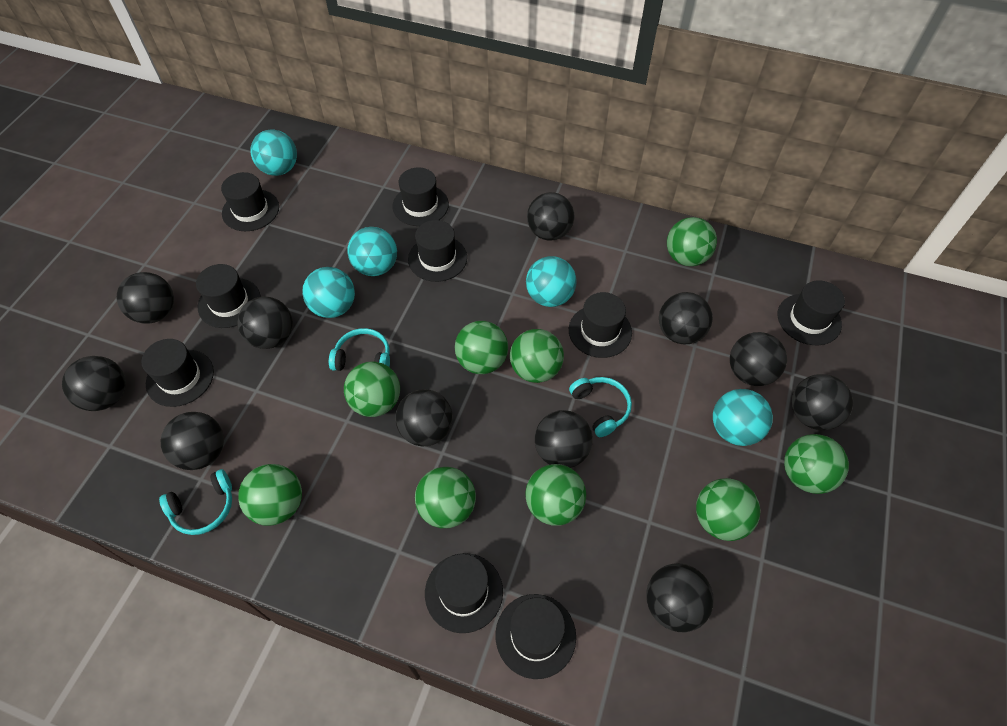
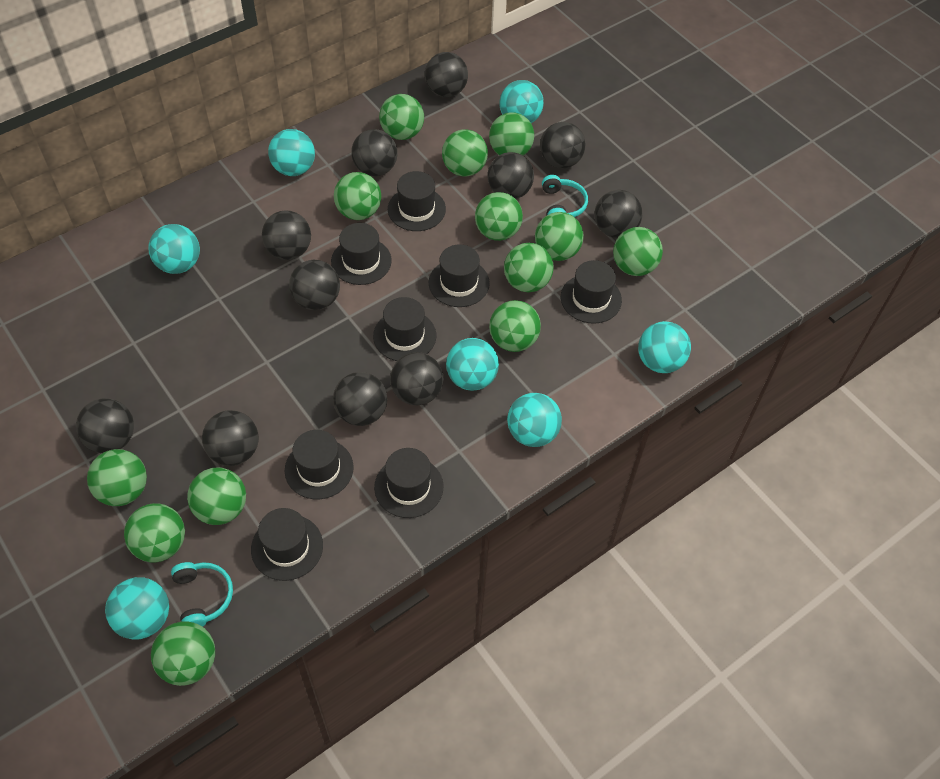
black hat: 9 -> 8
green ball: 9 -> 13
turquoise ball: 5 -> 7
turquoise headphones: 3 -> 2

